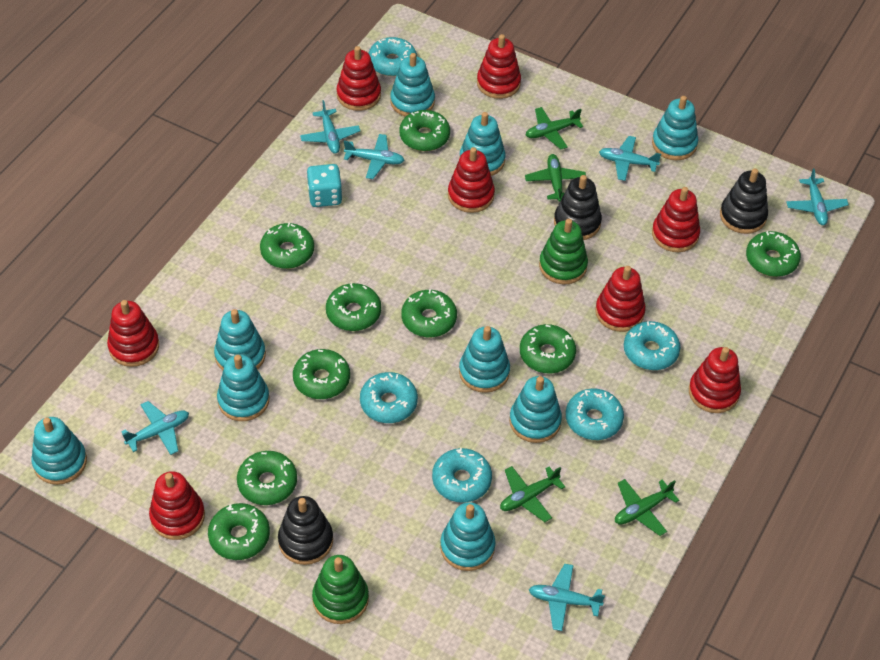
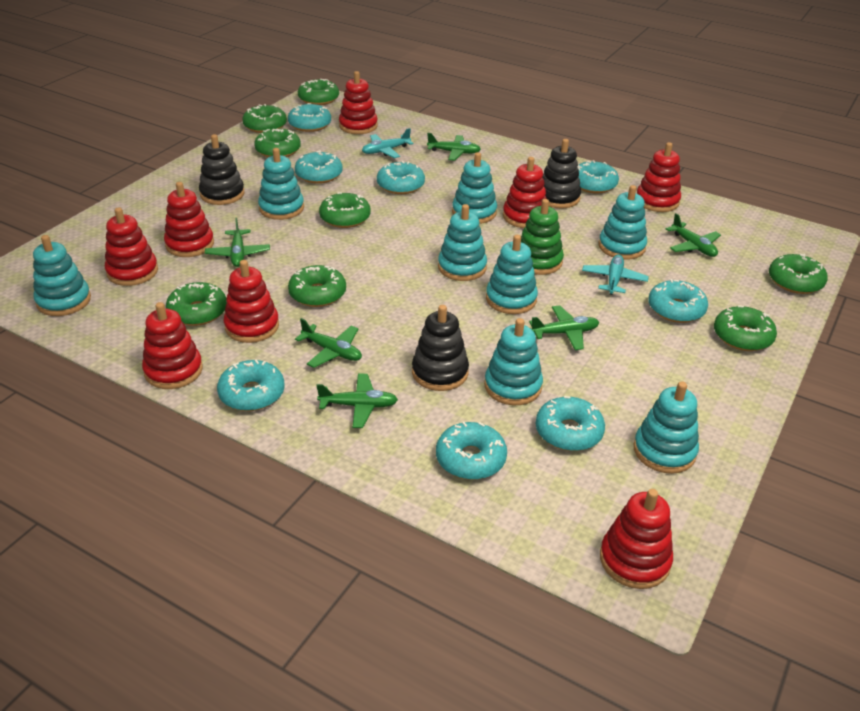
green donut: 9 -> 8
green plane: 4 -> 6
green stacking toy: 2 -> 1
turquoise dice: 1 -> 0
turquoise donut: 5 -> 8
turquoise plane: 6 -> 2
turquoise stacking toy: 9 -> 8

